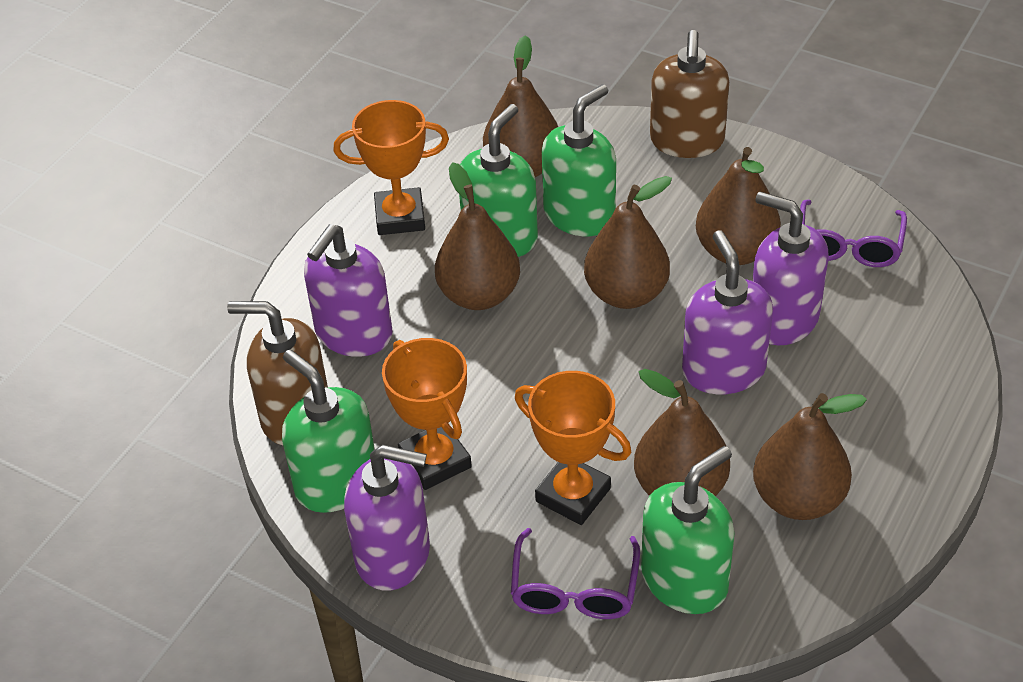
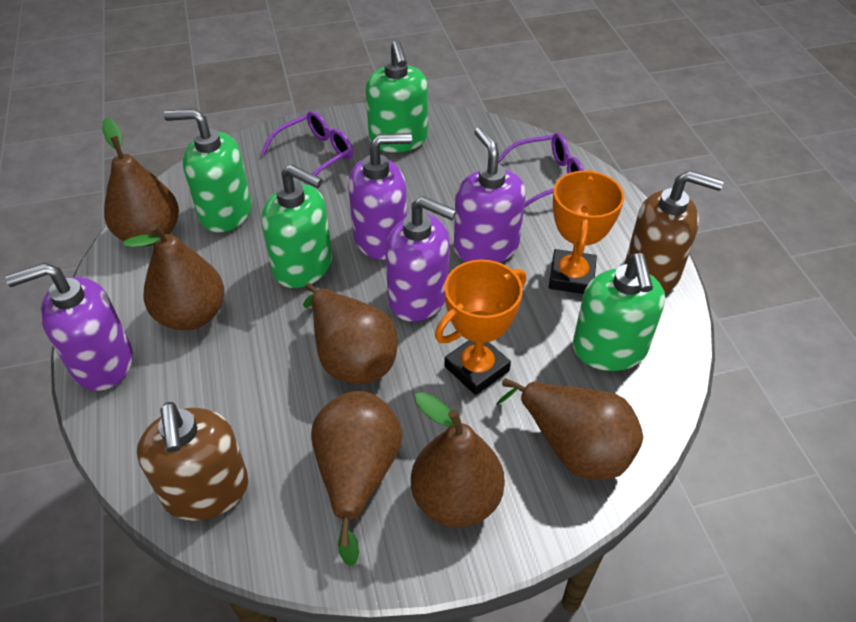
orange trophy: 3 -> 2

